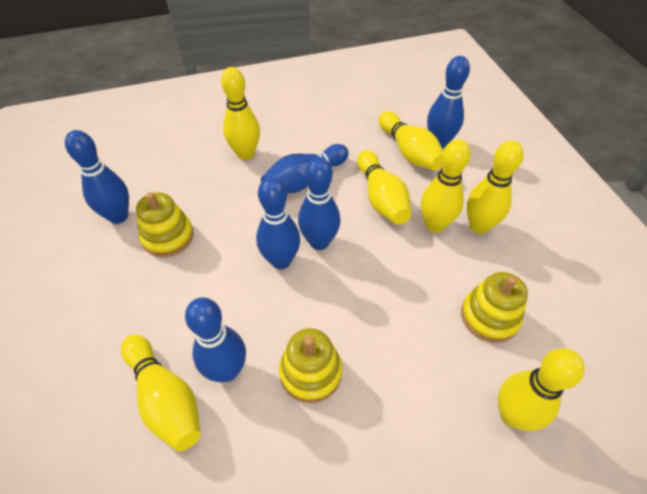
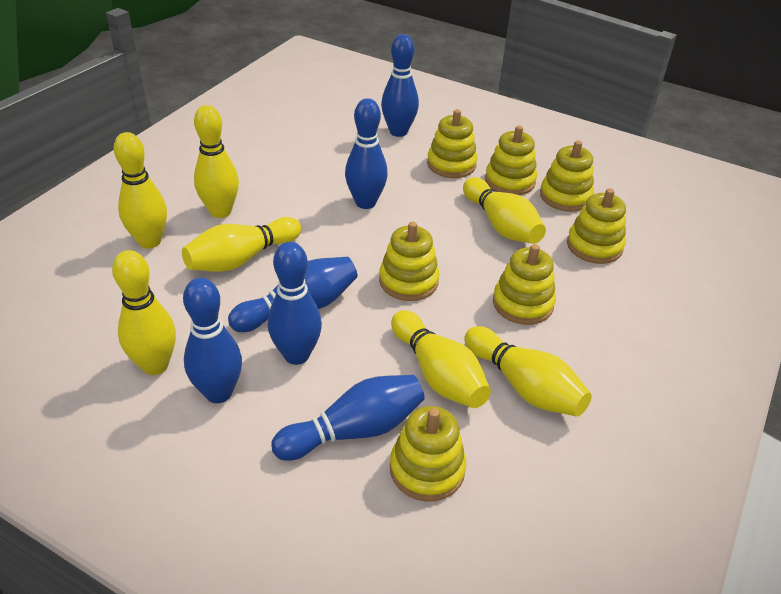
yellow stacking toy: 3 -> 7

